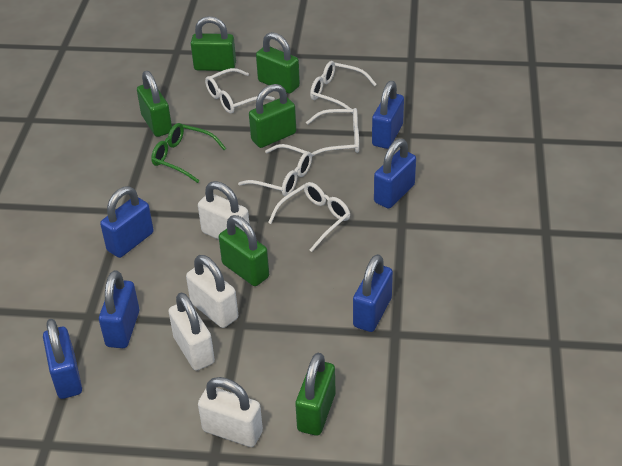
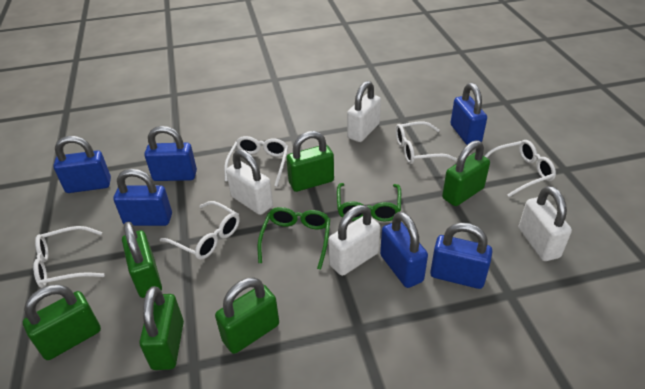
green glasses: 1 -> 2

